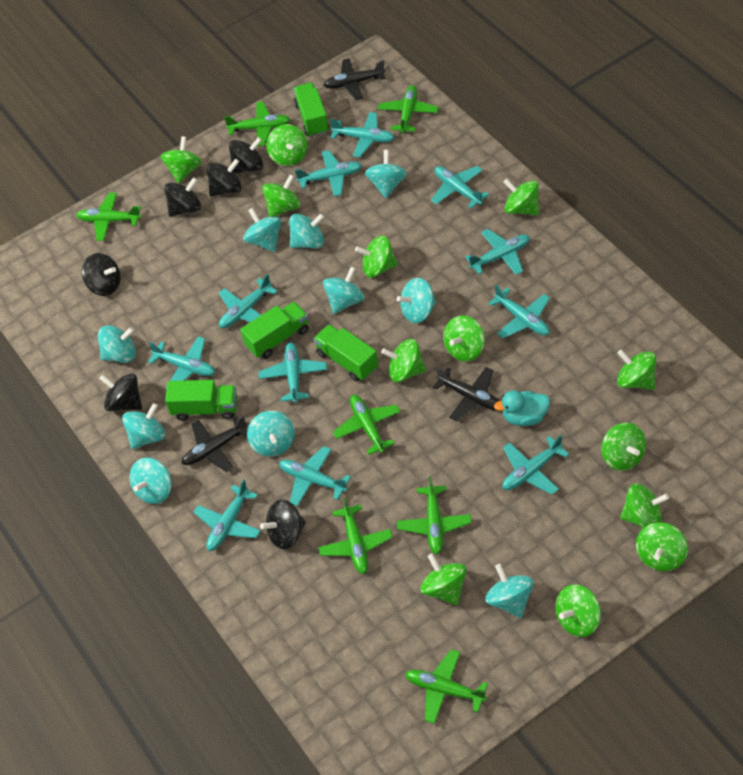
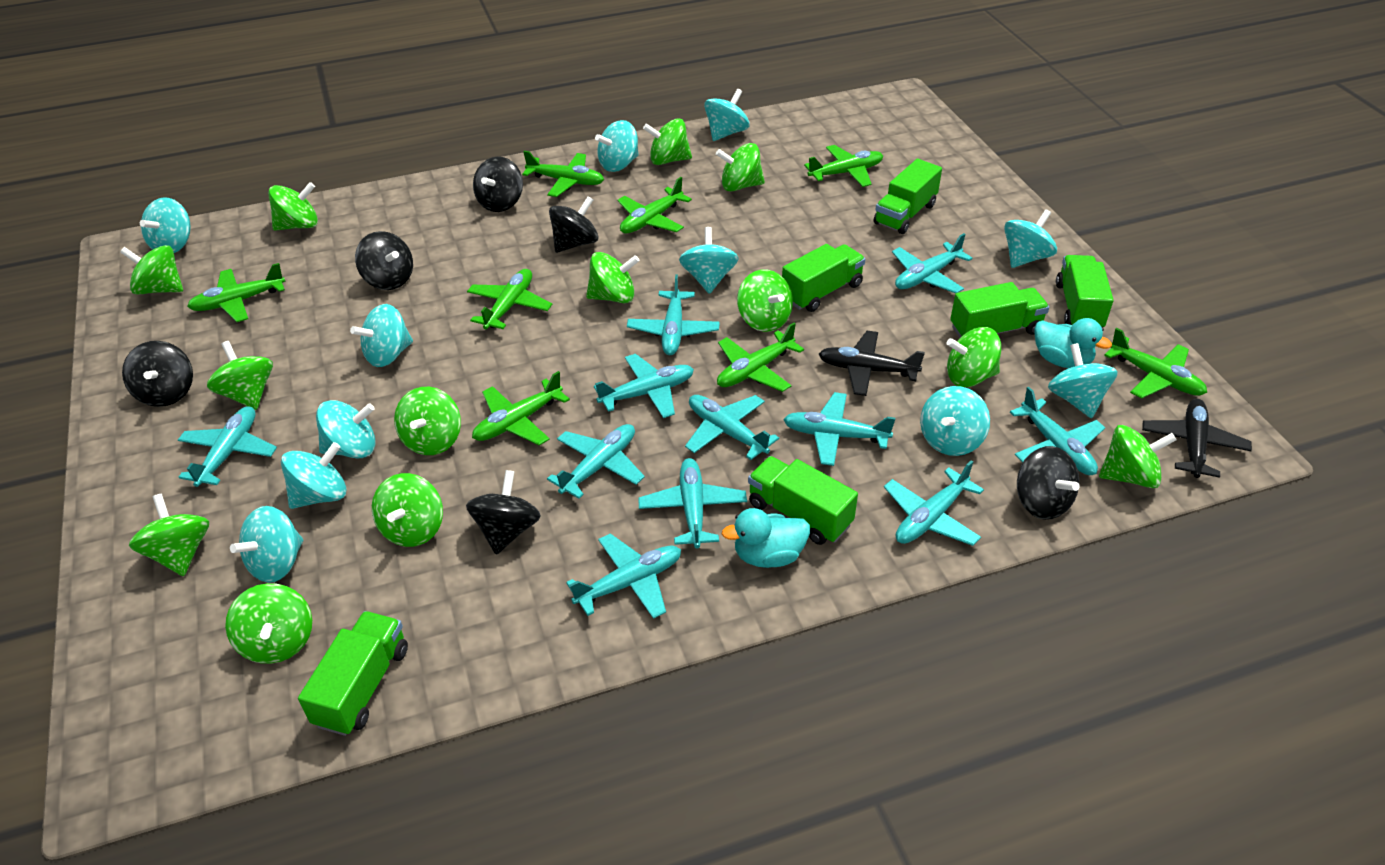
black plane: 3 -> 2
green plane: 7 -> 8
green truck: 4 -> 6
turquoise duck: 1 -> 2
turquoise spinning top: 10 -> 11

